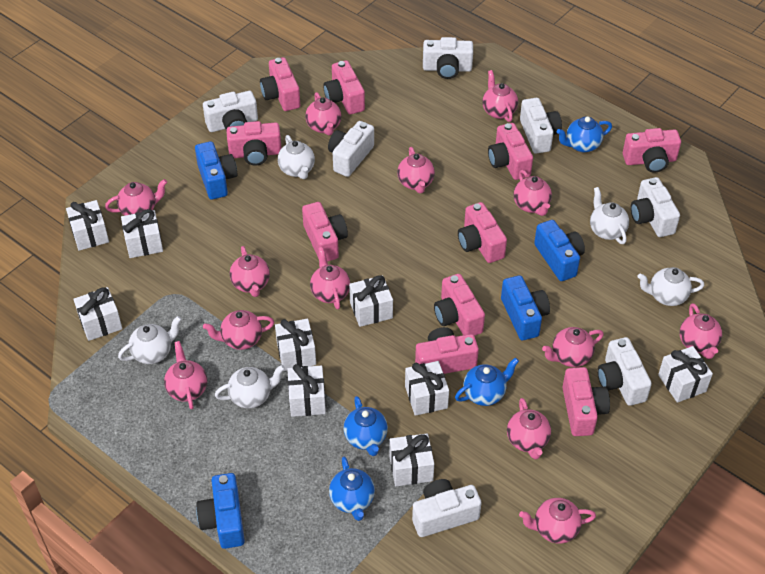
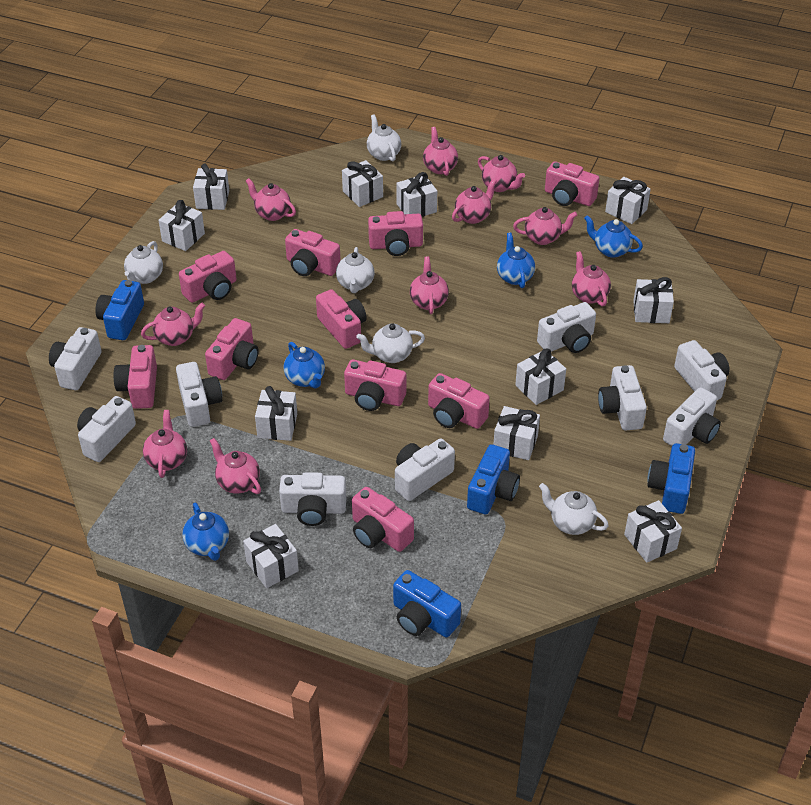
pink teapot: 13 -> 10
white camera: 7 -> 9
white gift: 9 -> 11

